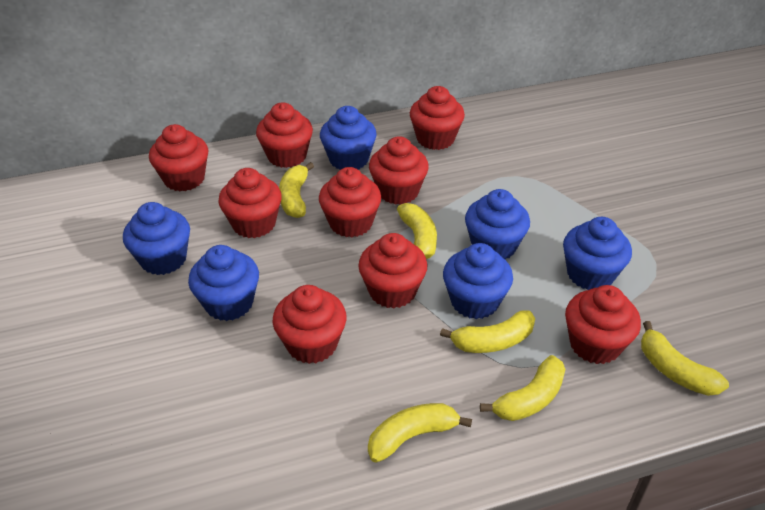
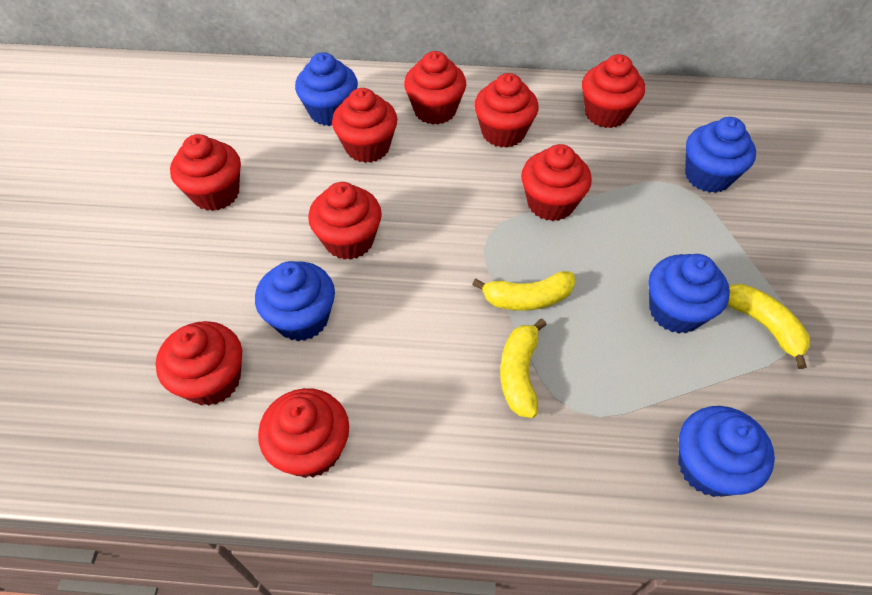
blue cupcake: 6 -> 5
yellow banana: 6 -> 3

